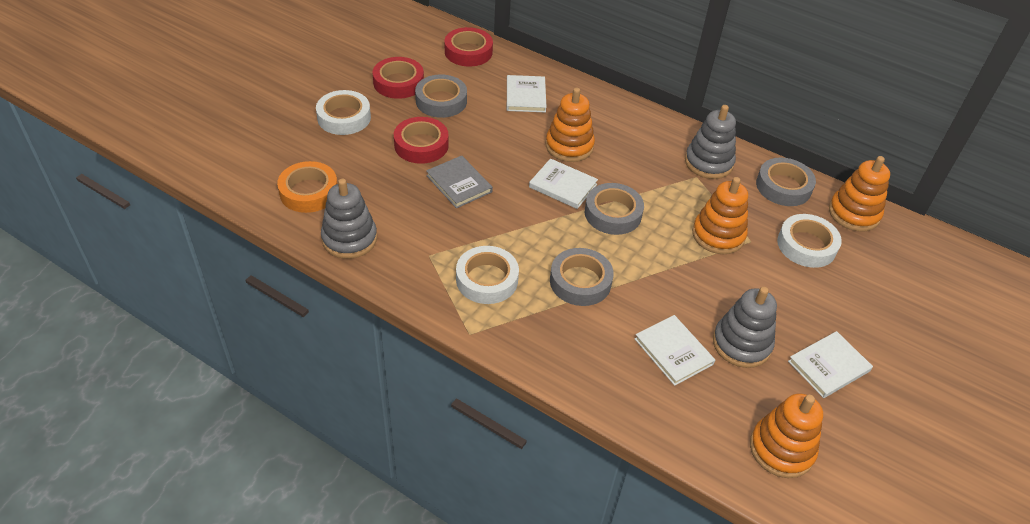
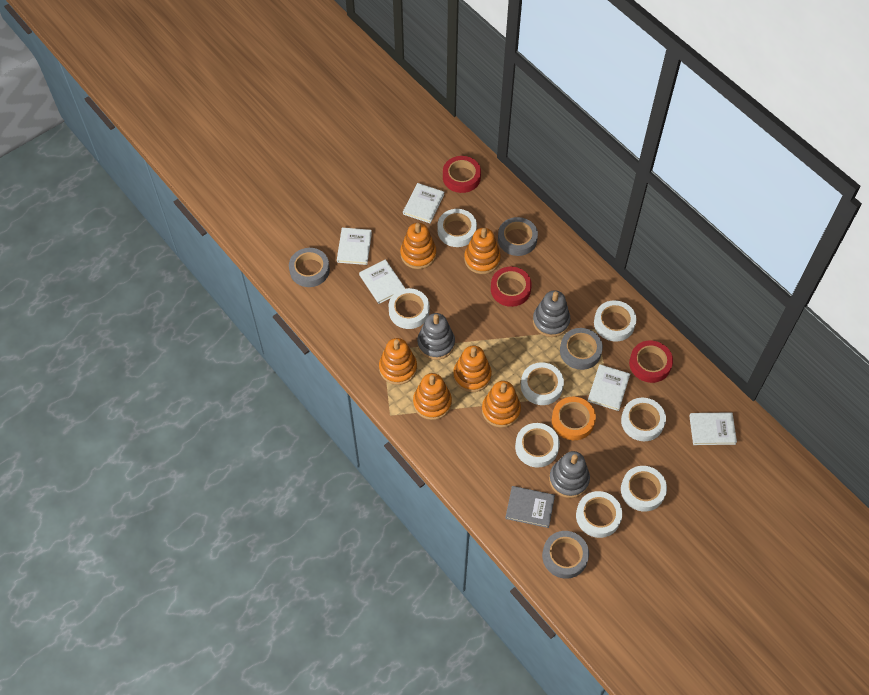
orange stacking toy: 4 -> 6
white book: 4 -> 5
white tape: 3 -> 8

